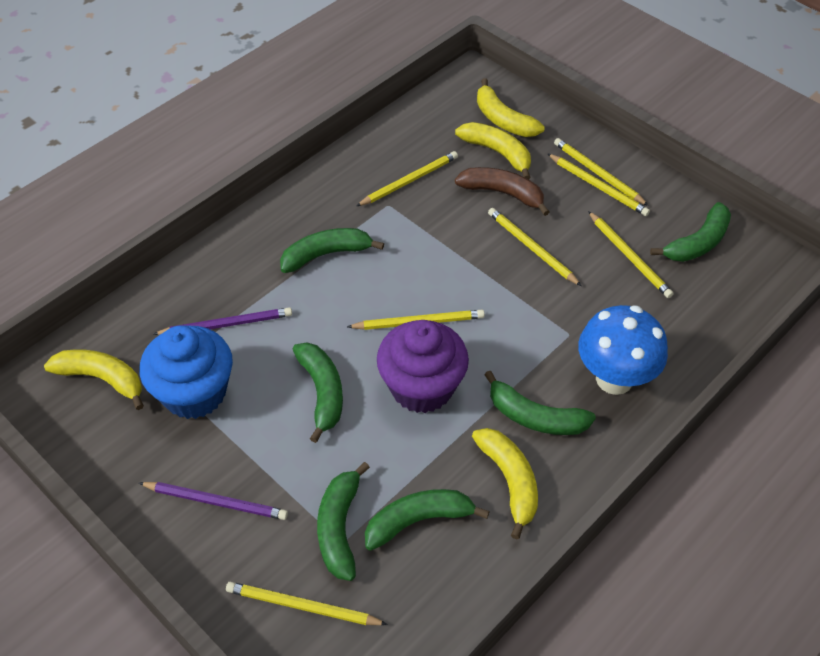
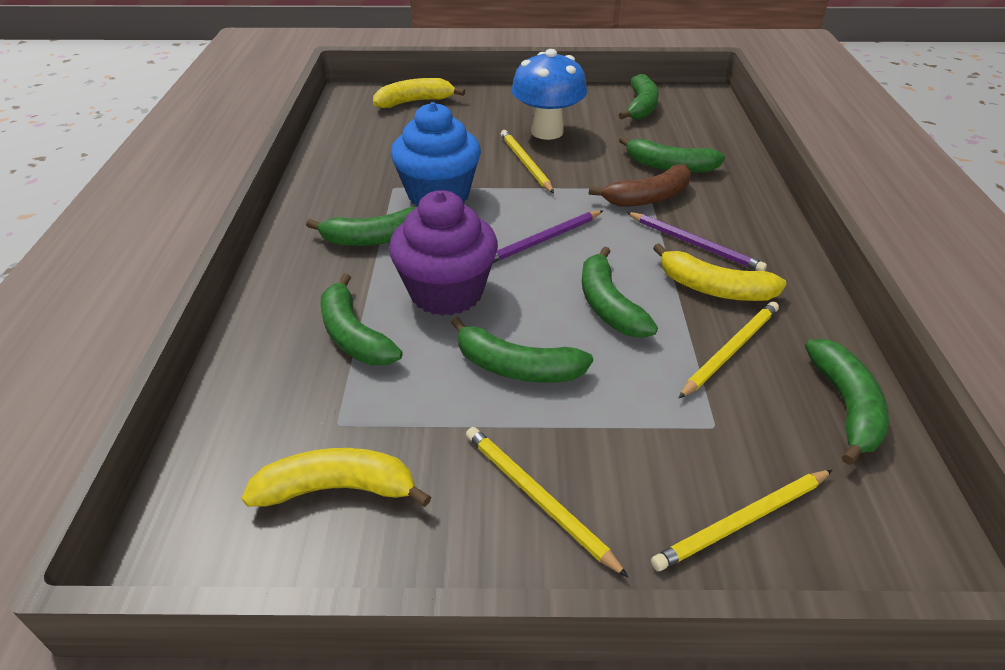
green banana: 6 -> 7
yellow banana: 4 -> 3
yellow pencil: 7 -> 4

